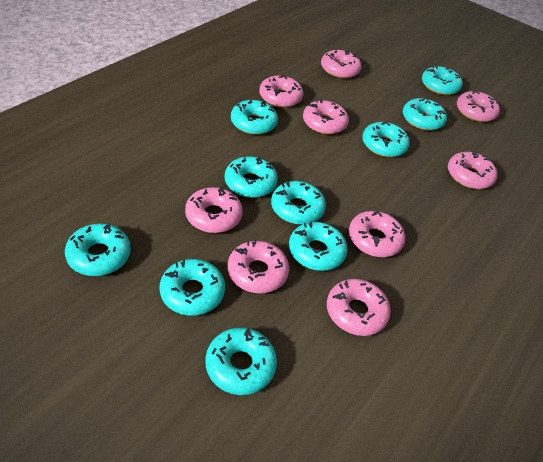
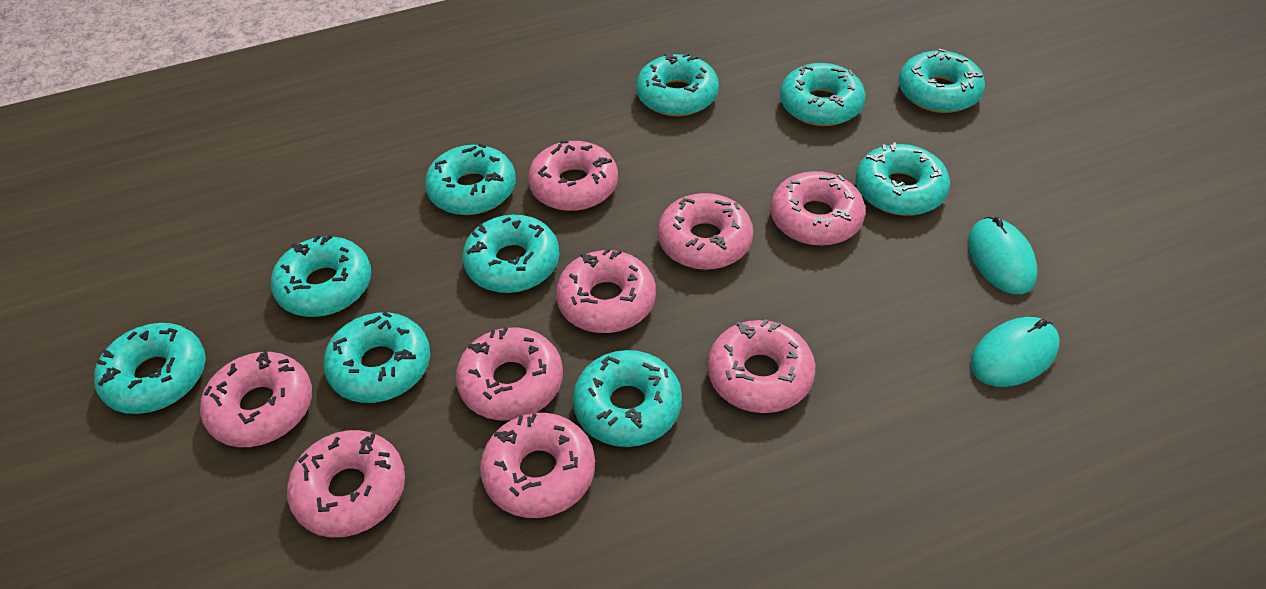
turquoise mouse: 0 -> 2

